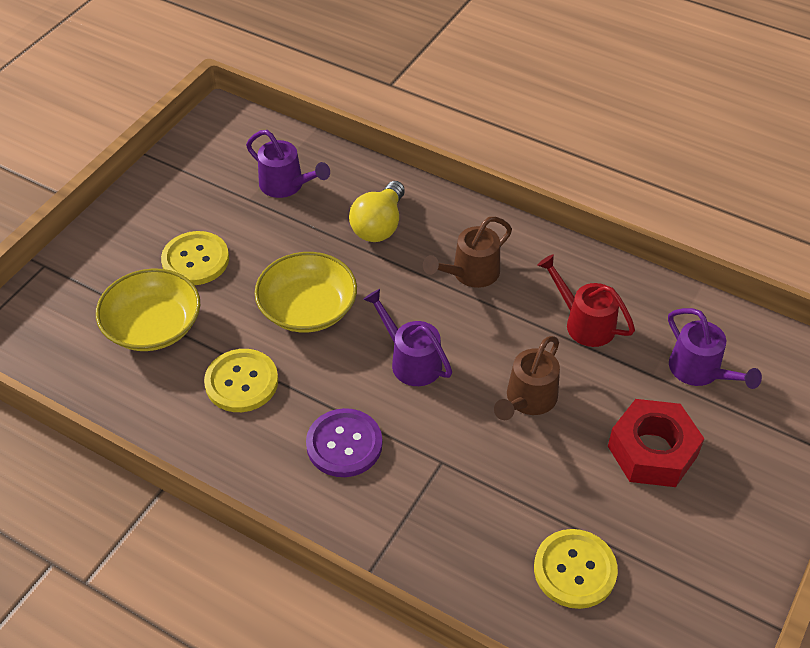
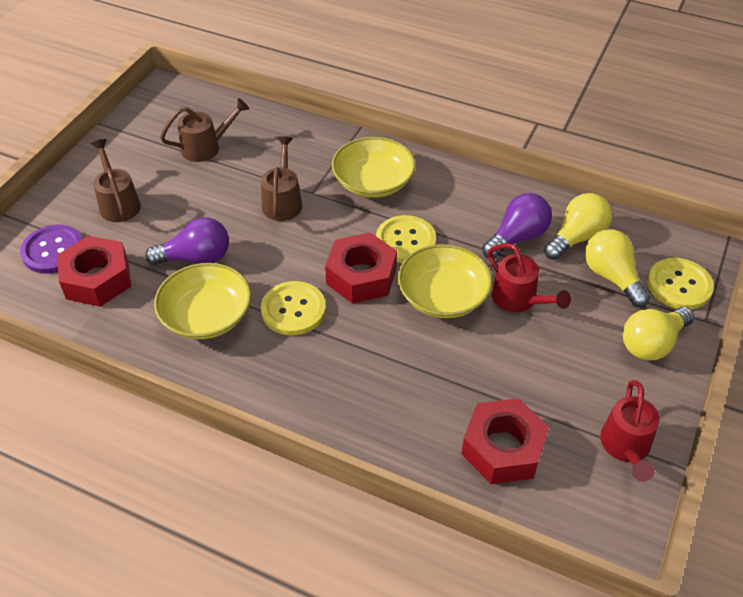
brown watering can: 2 -> 3
purple light bulb: 0 -> 2
purple watering can: 3 -> 0
red nut: 1 -> 3
red watering can: 1 -> 2
yellow bowl: 2 -> 3
yellow light bulb: 1 -> 3

